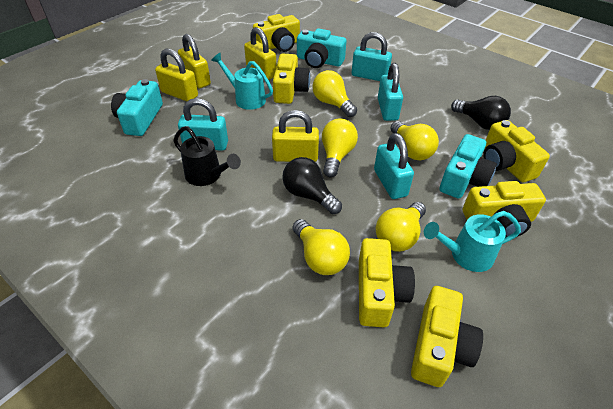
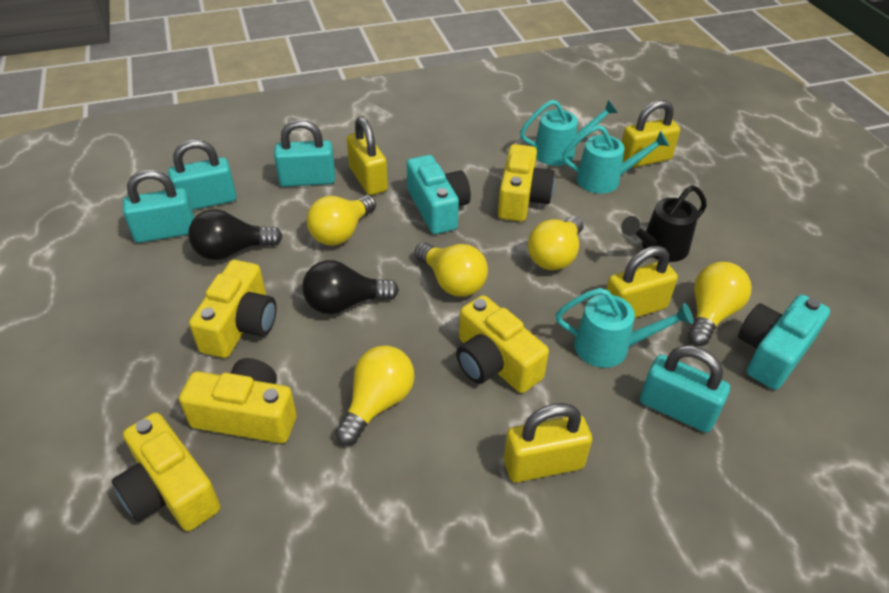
turquoise camera: 3 -> 2
turquoise watering can: 2 -> 3
yellow camera: 6 -> 5

